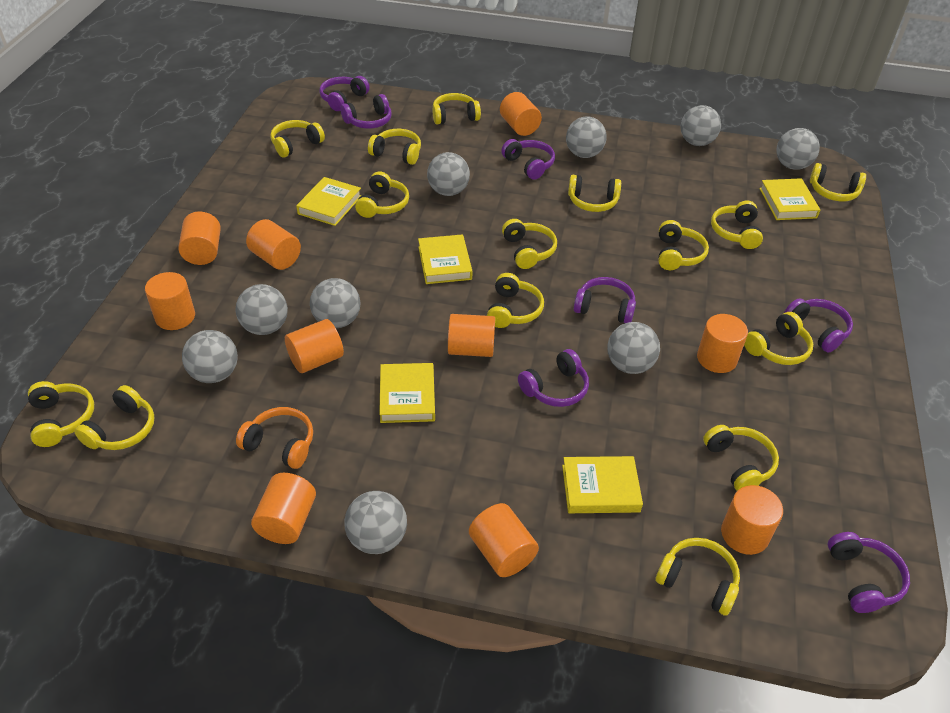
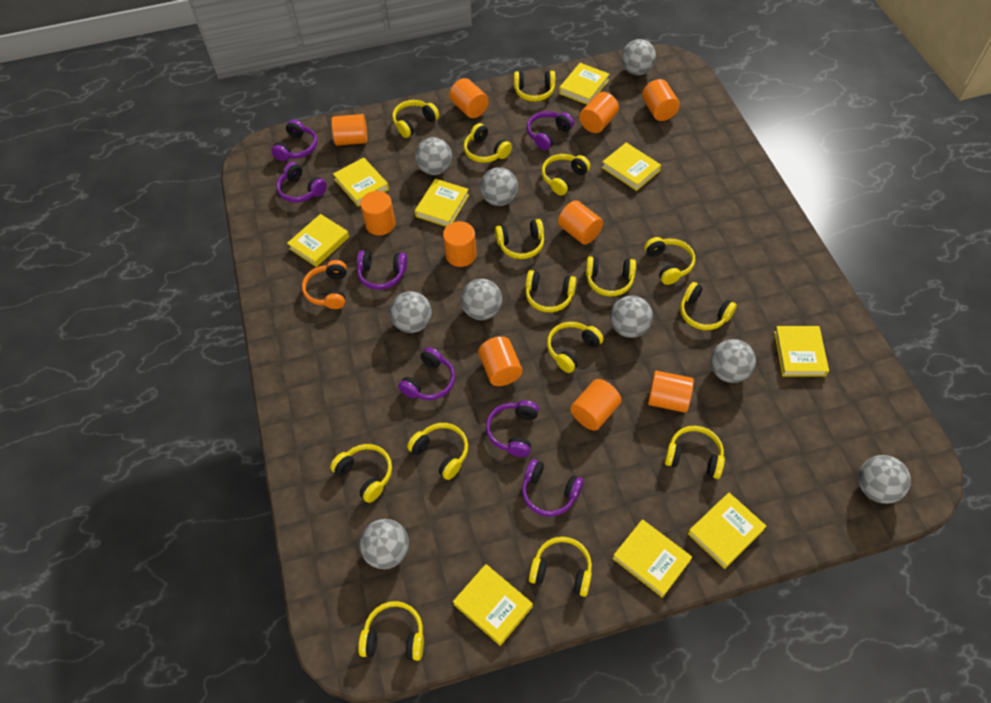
yellow book: 5 -> 9

